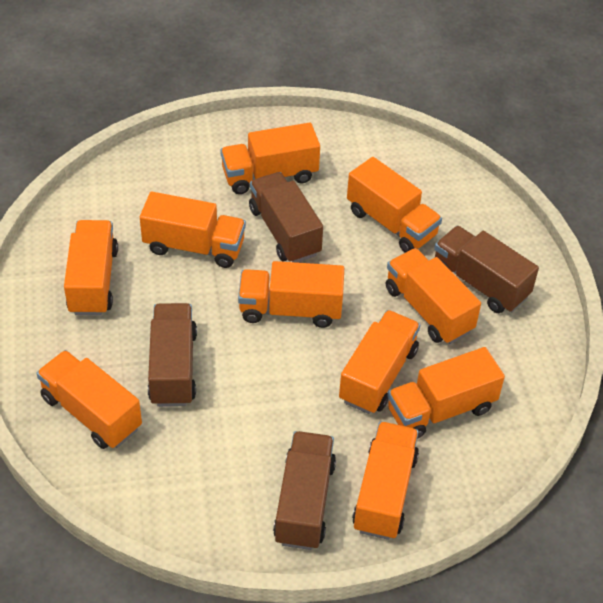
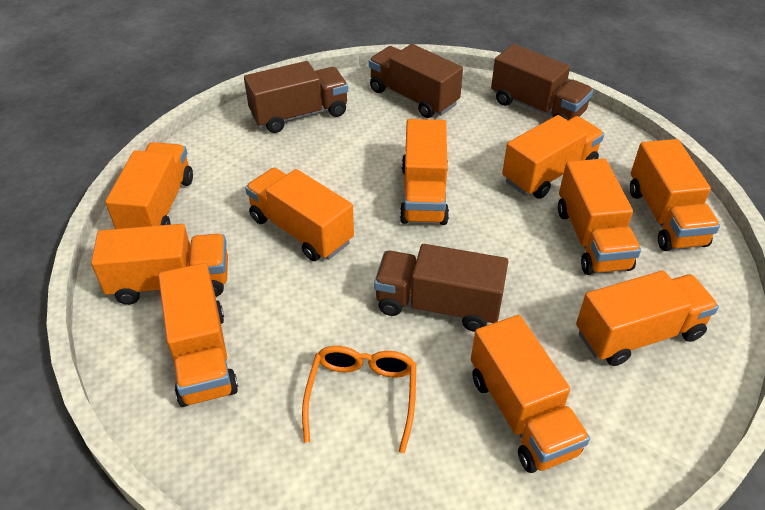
orange glasses: 0 -> 1

